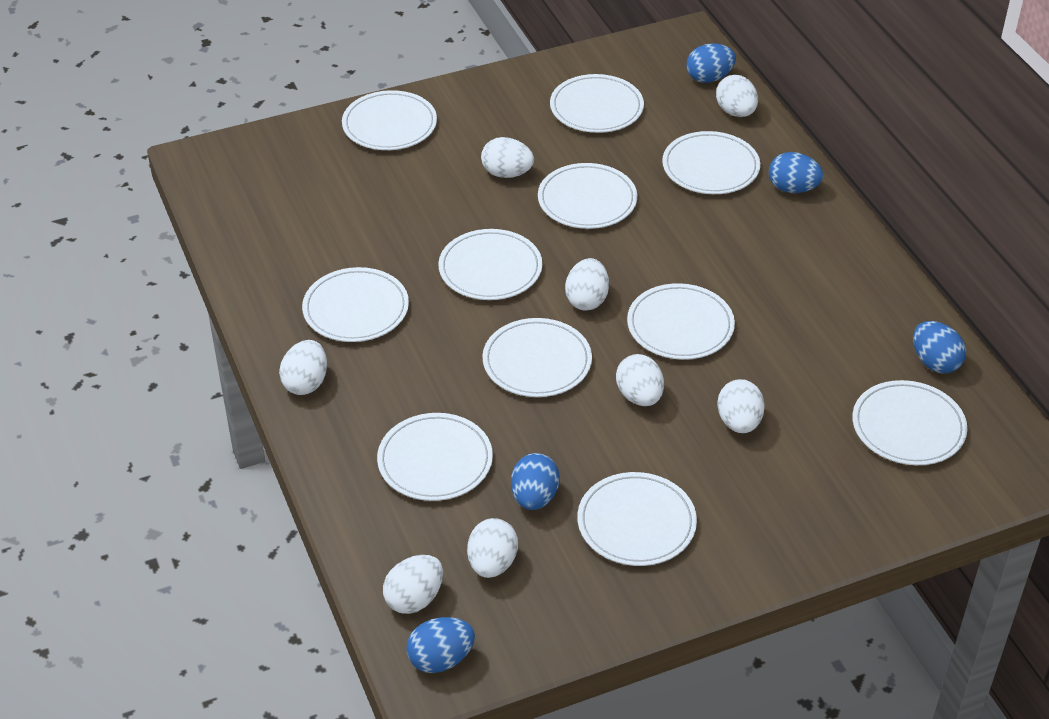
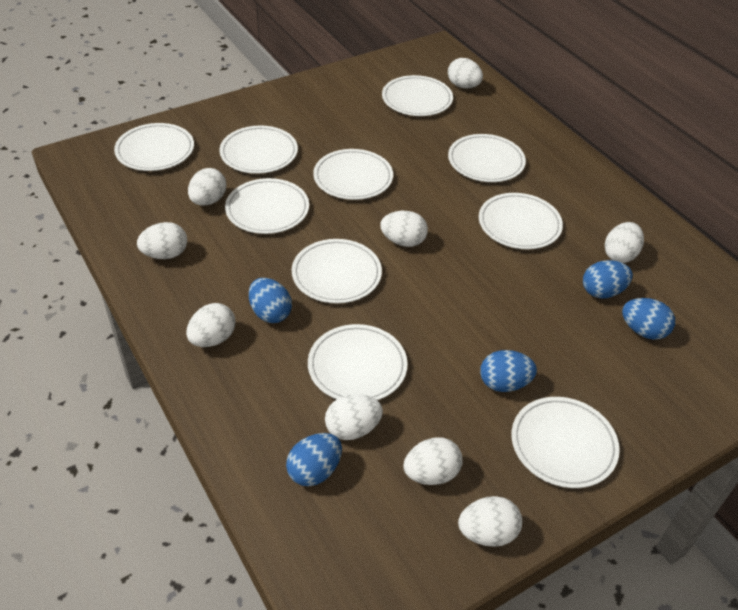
white egg: 8 -> 9
white plate: 11 -> 10

